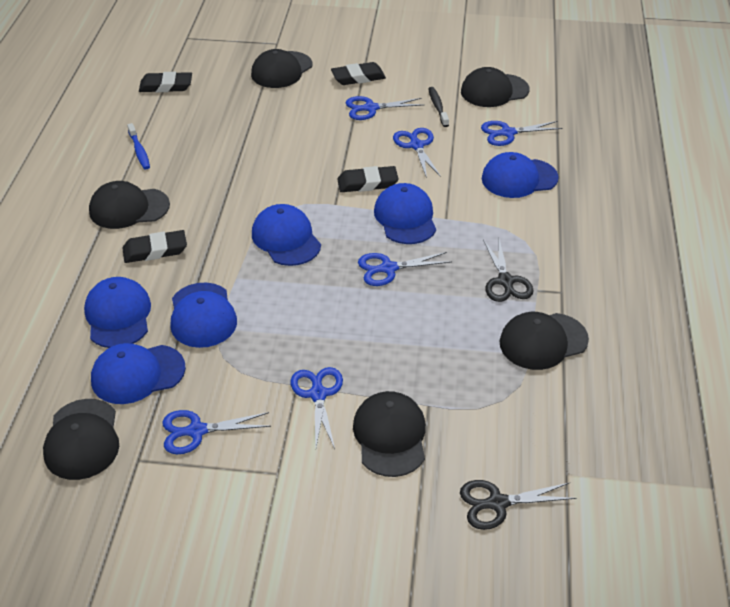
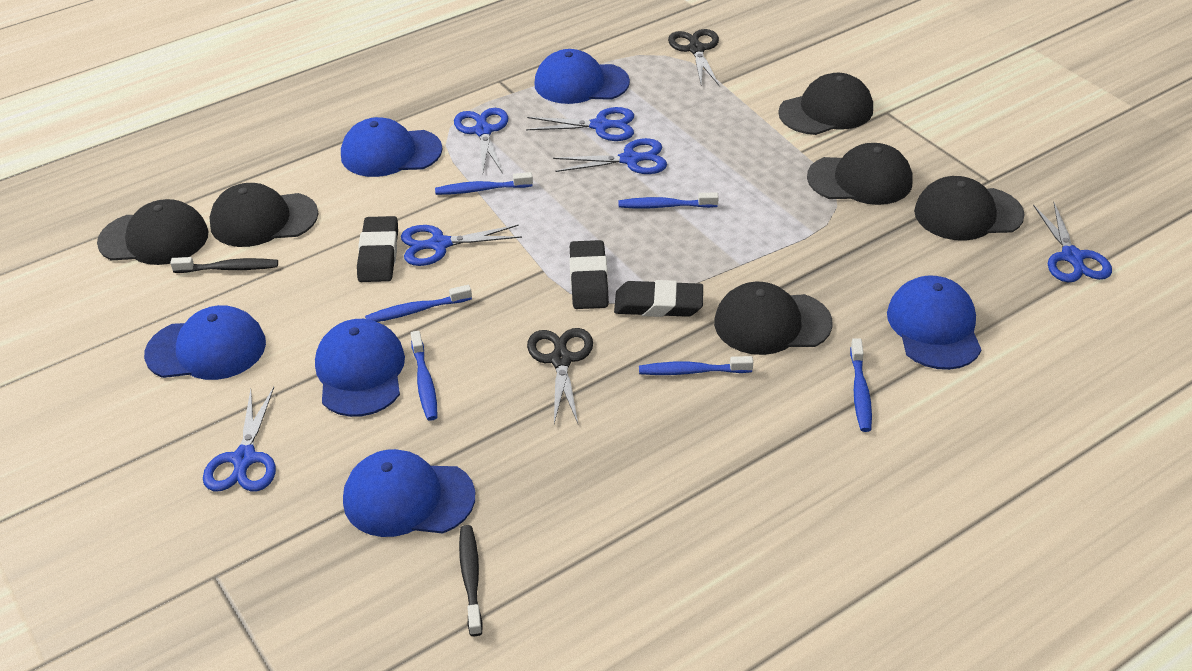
black eraser: 4 -> 3
black toothbrush: 1 -> 2
blue toothbrush: 1 -> 6

